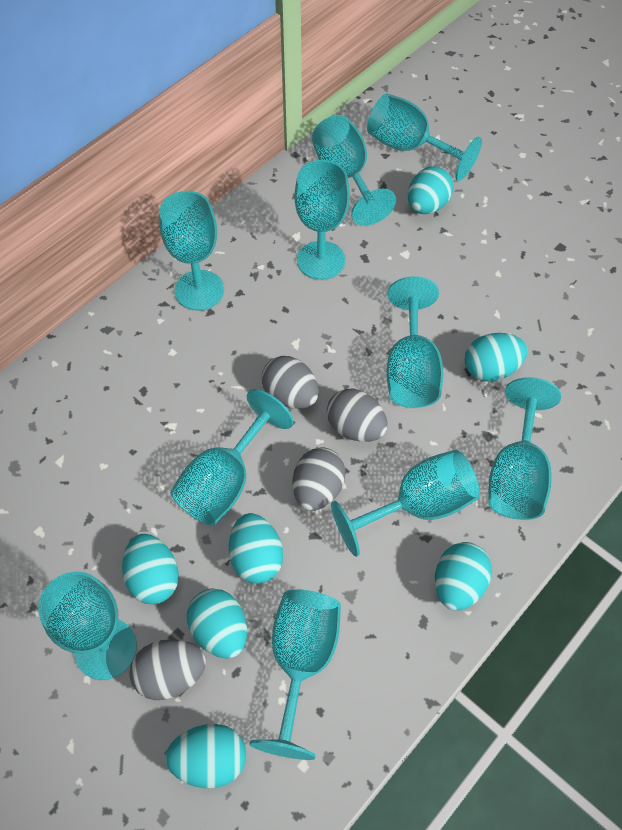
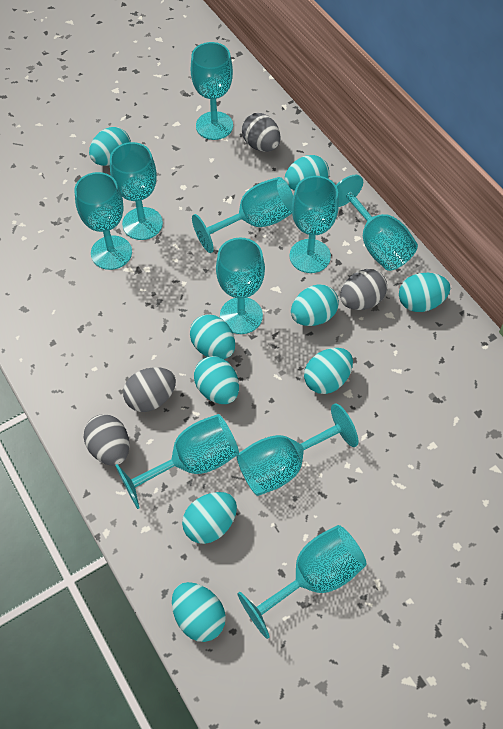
turquoise egg: 7 -> 9

